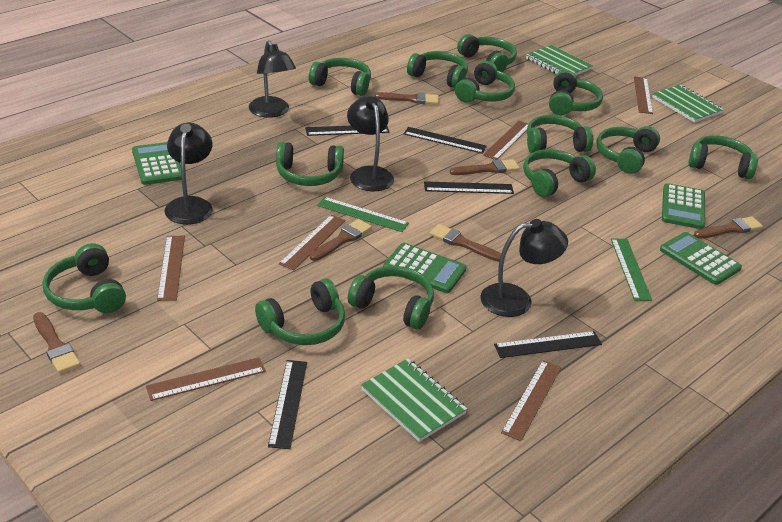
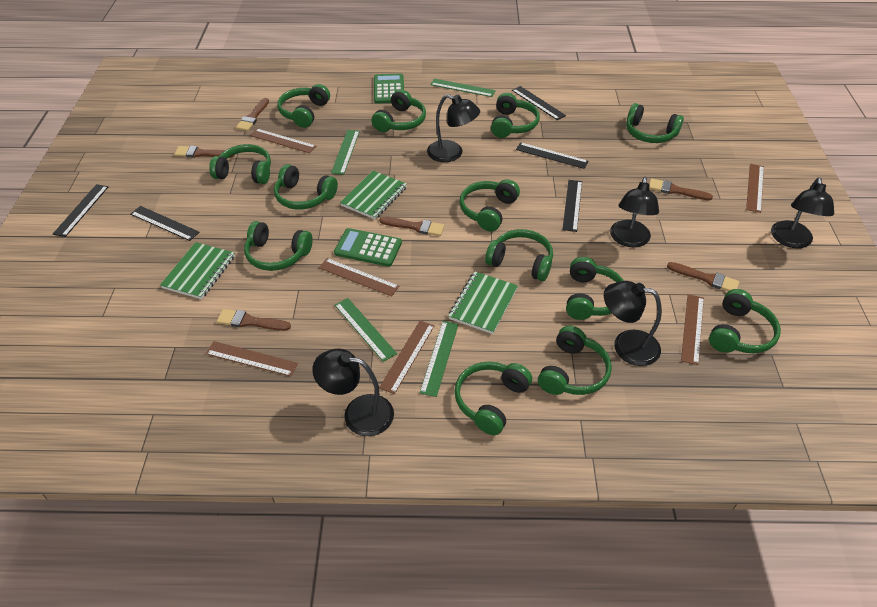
black lamp: 4 -> 5
green calculator: 4 -> 2
green ruler: 2 -> 4

